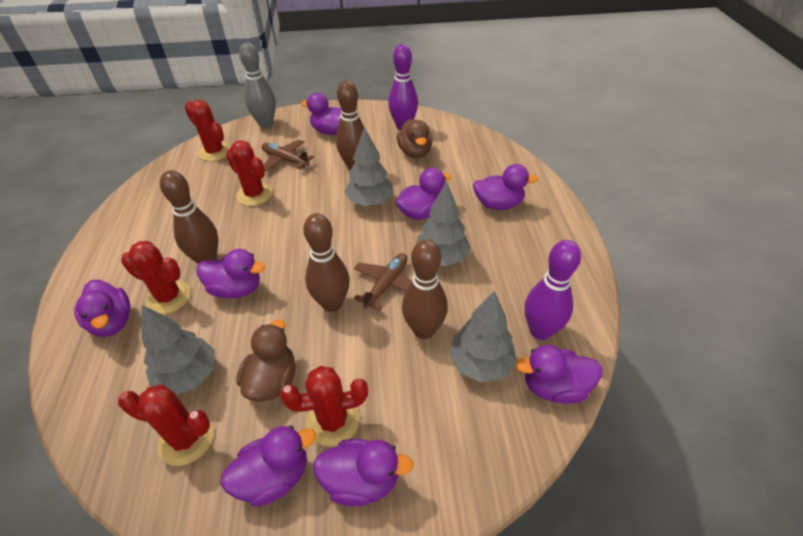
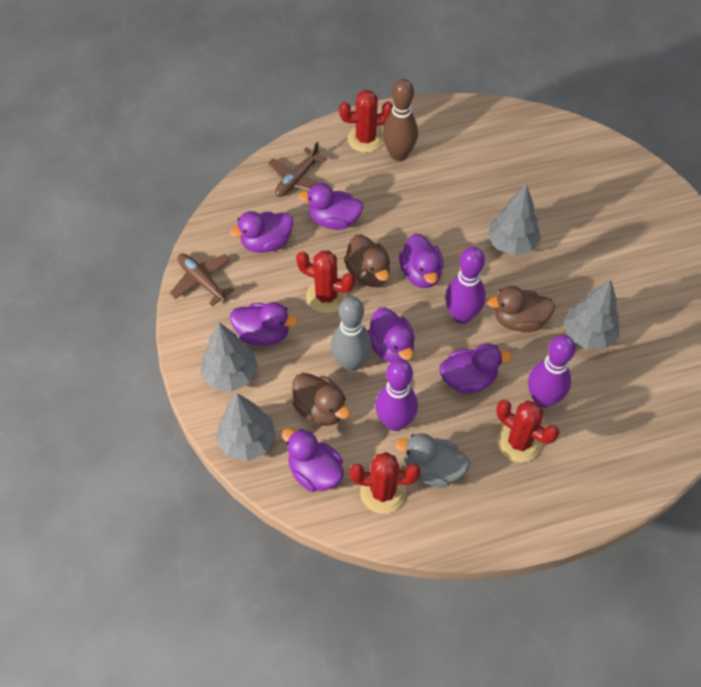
brown bowling pin: 4 -> 1
brown duck: 2 -> 3
grey duck: 0 -> 1
purple bowling pin: 2 -> 3
purple duck: 8 -> 7
red cactus: 5 -> 4

